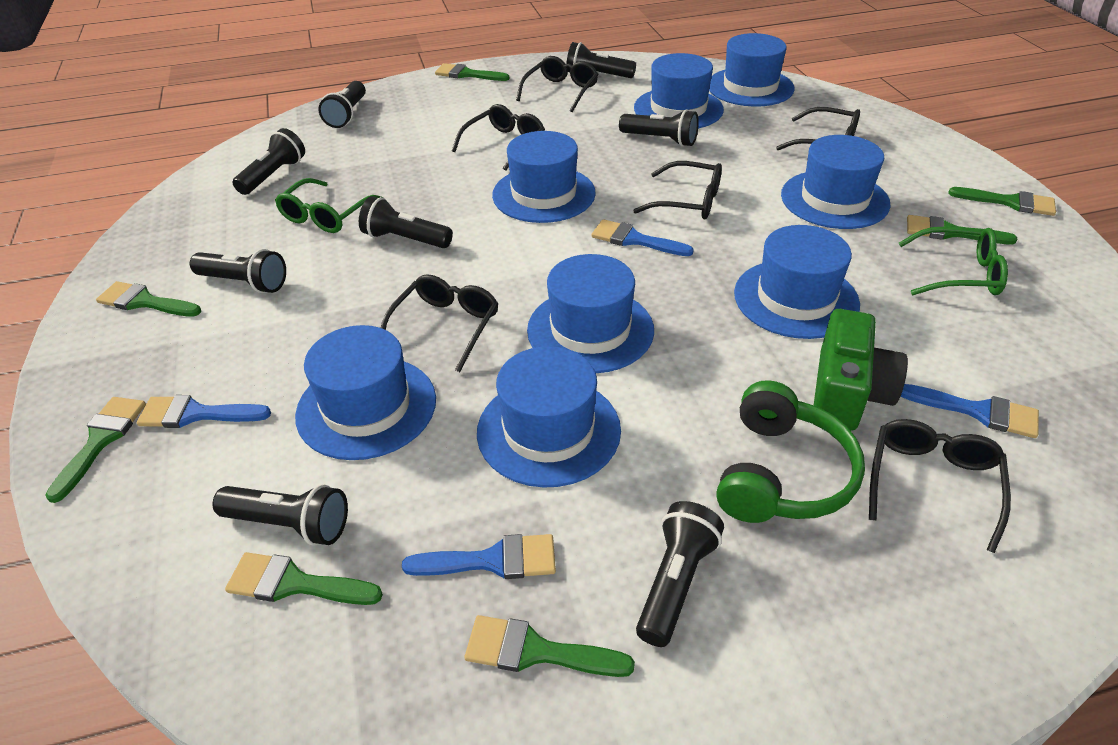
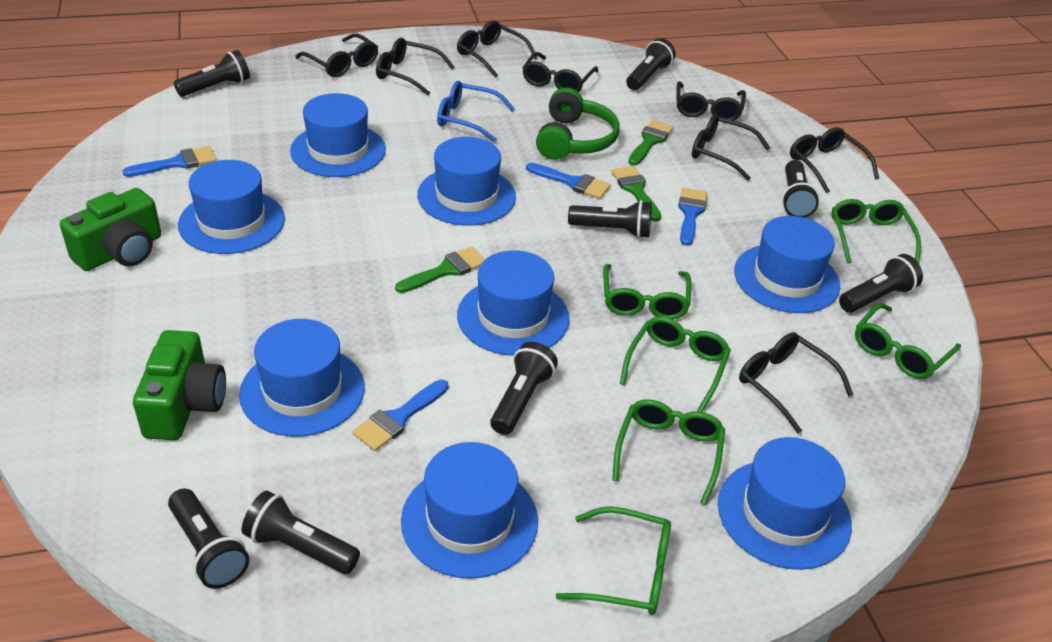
black glasses: 6 -> 8
blue glasses: 0 -> 1
green brush: 7 -> 3
green camera: 1 -> 2
green glasses: 2 -> 6

